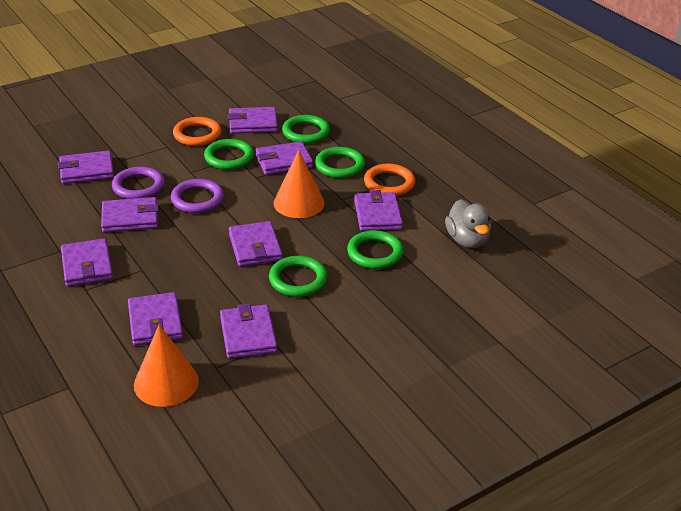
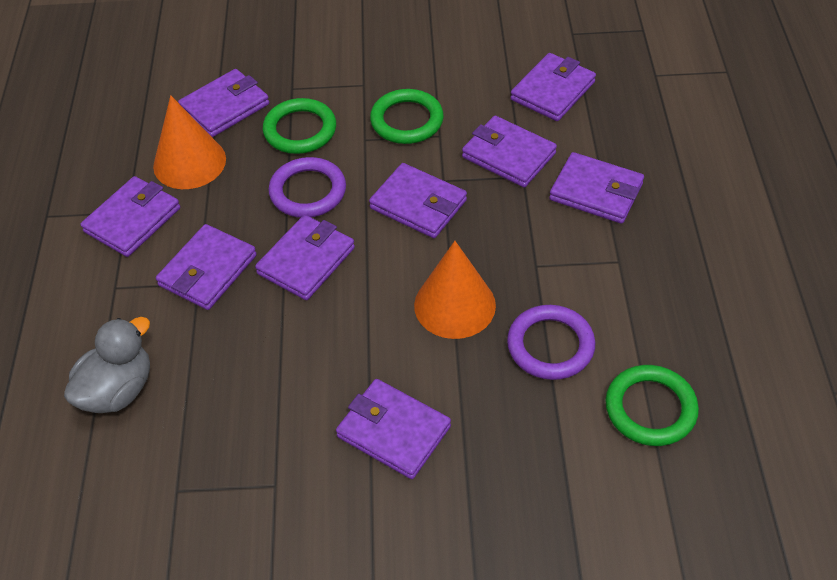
green ring: 5 -> 3
orange ring: 2 -> 0

